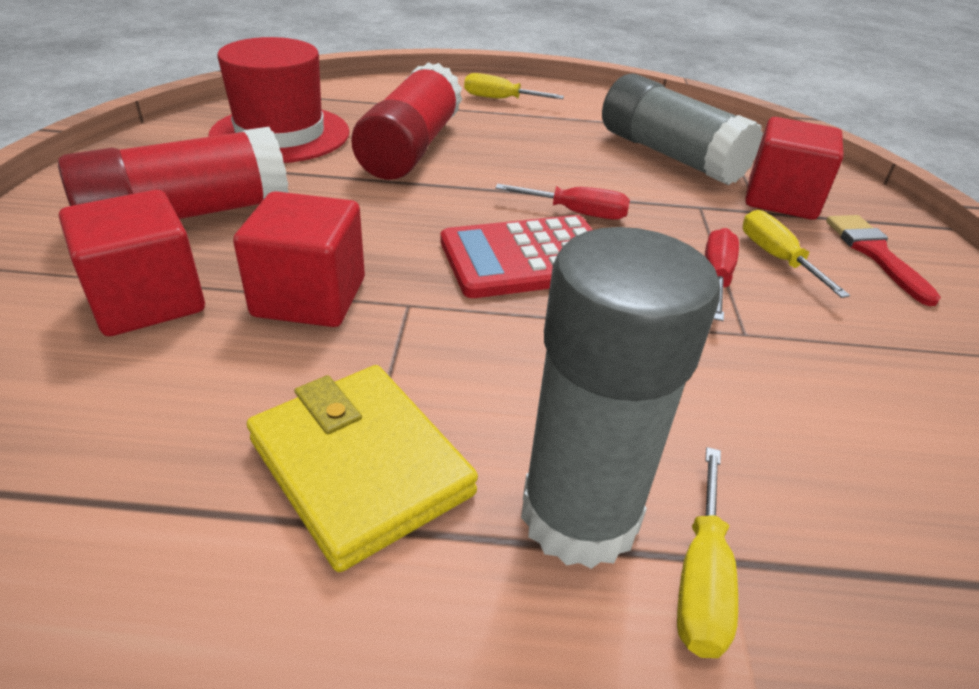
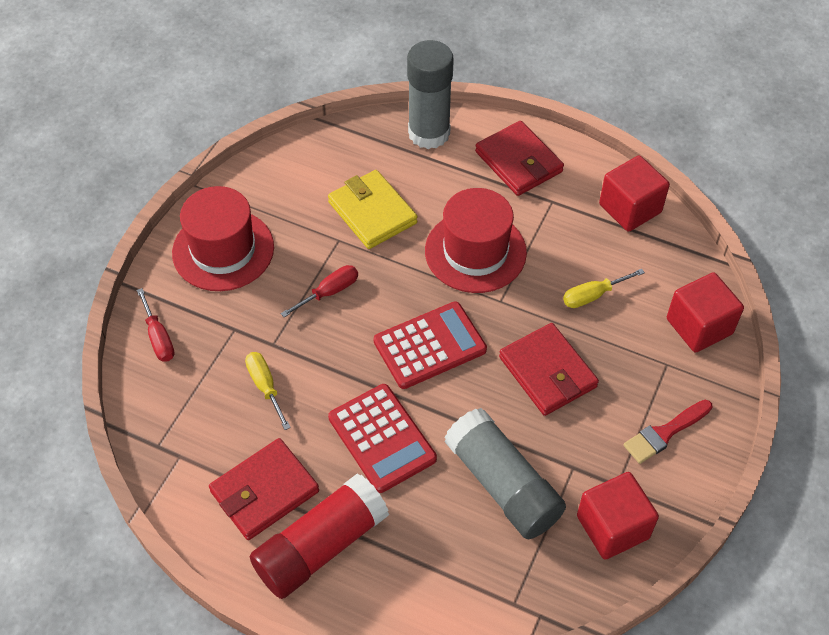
red calculator: 1 -> 2
red glue stick: 2 -> 1
red hat: 1 -> 2
red wallet: 0 -> 3
yellow screwdriver: 3 -> 2

